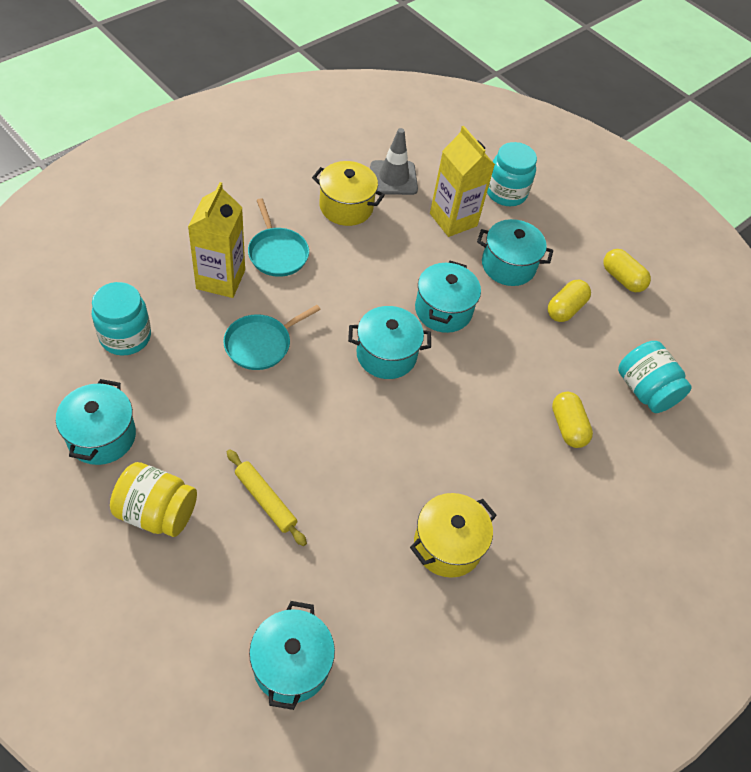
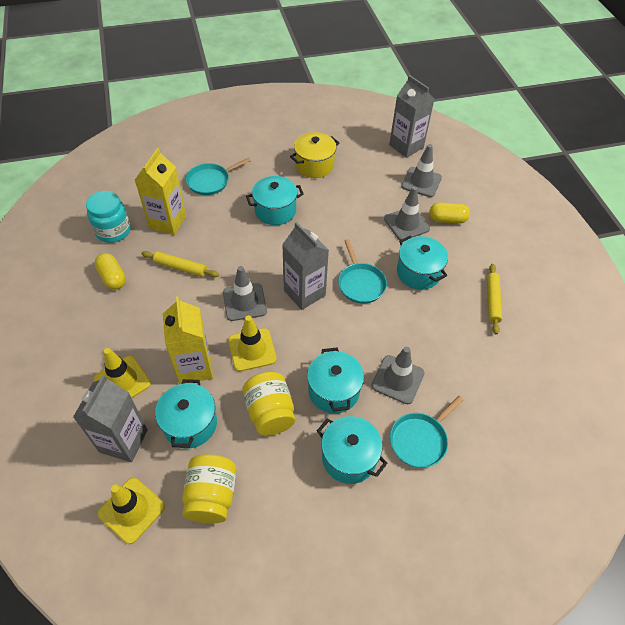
grey carton: 0 -> 3
grey traffic cone: 1 -> 4
turquoise jar: 3 -> 1
turquoise pan: 2 -> 3
yellow capsule: 3 -> 2
yellow jar: 1 -> 2
yellow pot: 2 -> 1
yellow rolling pin: 1 -> 2
yellow traffic cone: 0 -> 3

